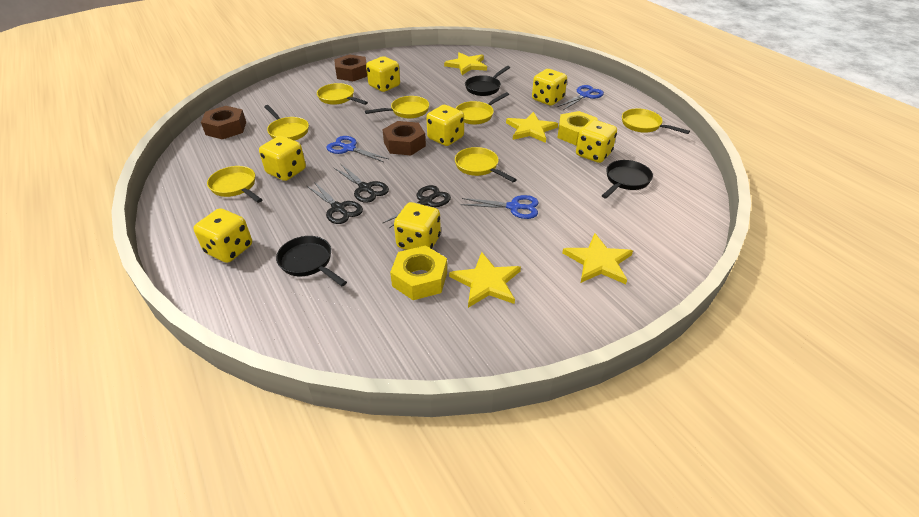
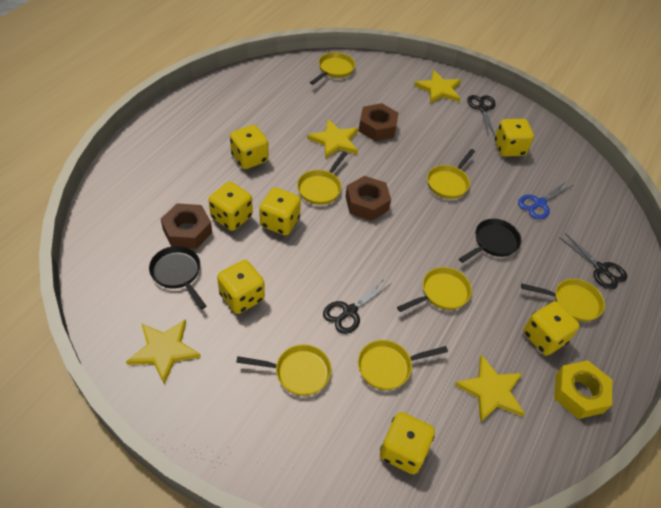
black pan: 3 -> 2
blue scissors: 3 -> 1
yellow nut: 2 -> 1

